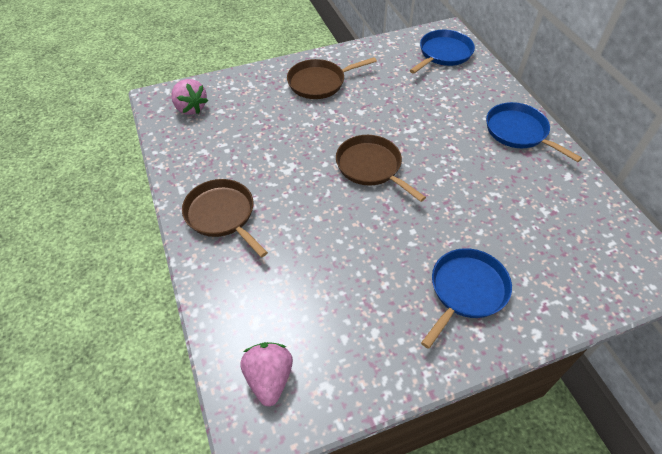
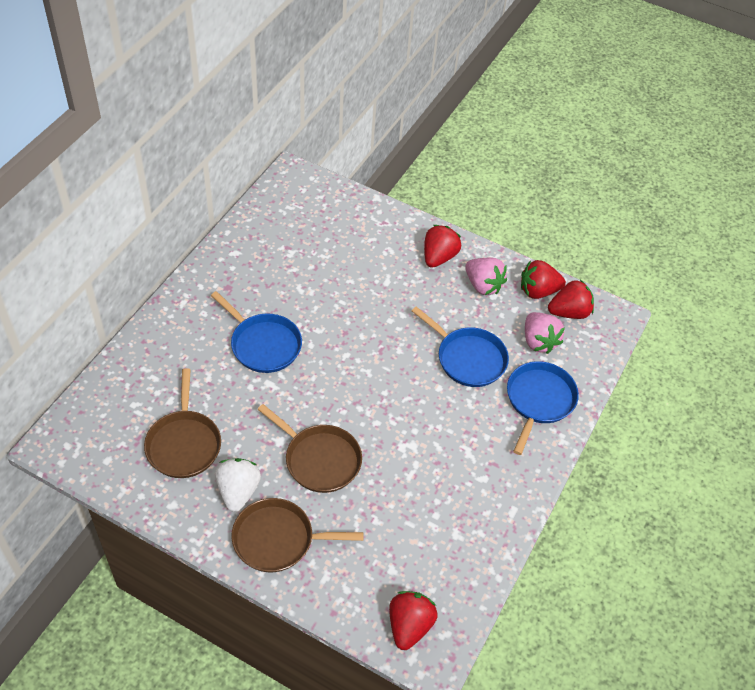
red strawberry: 0 -> 4
white strawberry: 0 -> 1

